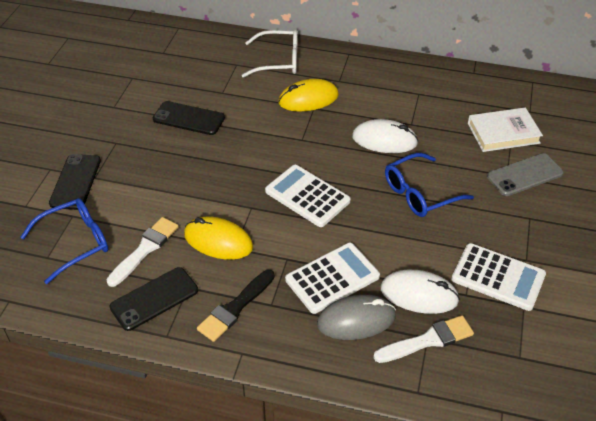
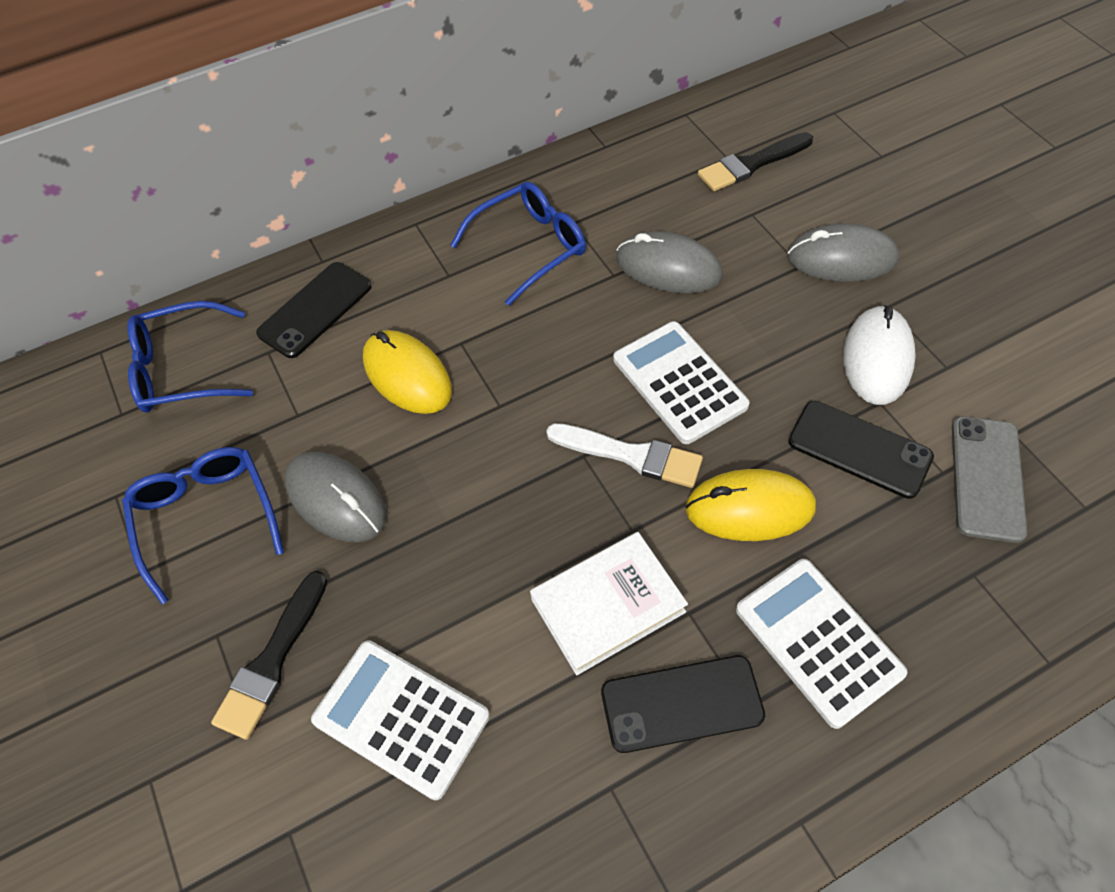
black brush: 1 -> 2
blue glasses: 2 -> 3
grey mouse: 1 -> 3
white brush: 2 -> 1
white glasses: 1 -> 0
white mouse: 2 -> 1

